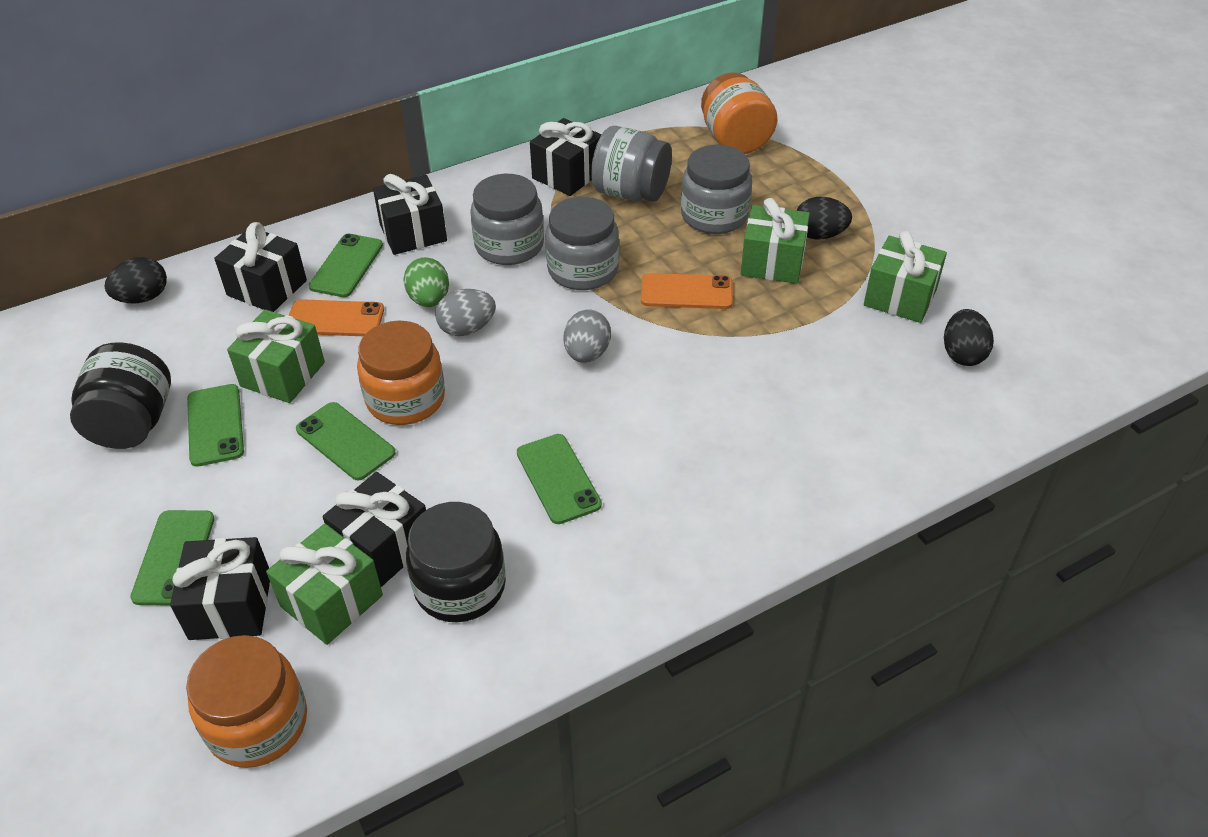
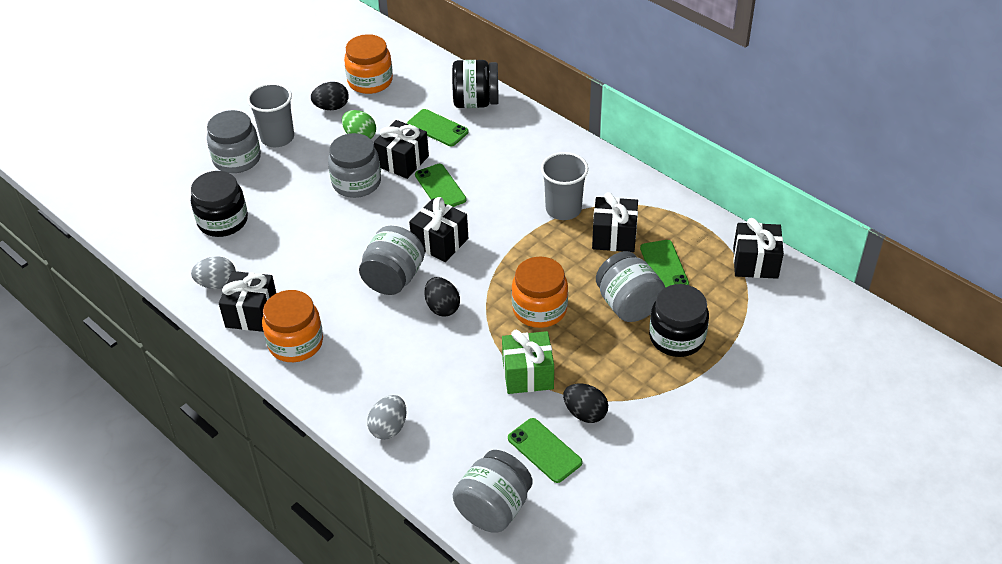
black jar: 2 -> 3
green gift: 4 -> 1
green phone: 5 -> 4
grey cup: 0 -> 2
grey jar: 4 -> 5
orange phone: 2 -> 0

